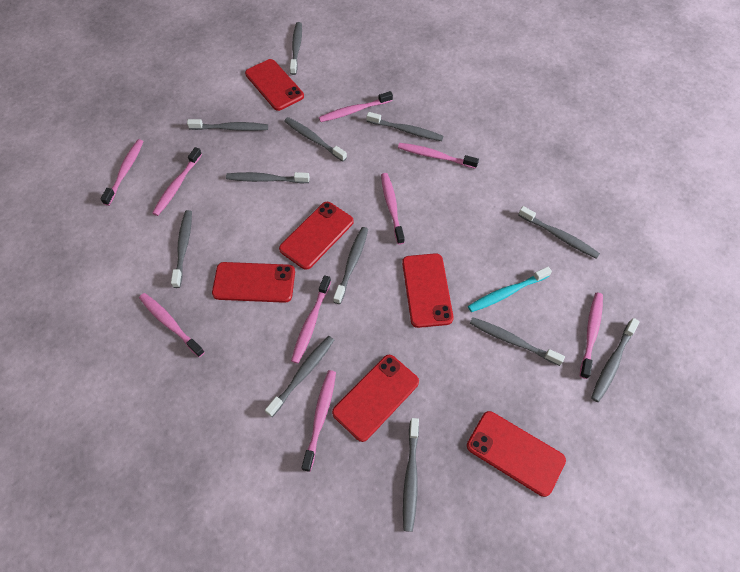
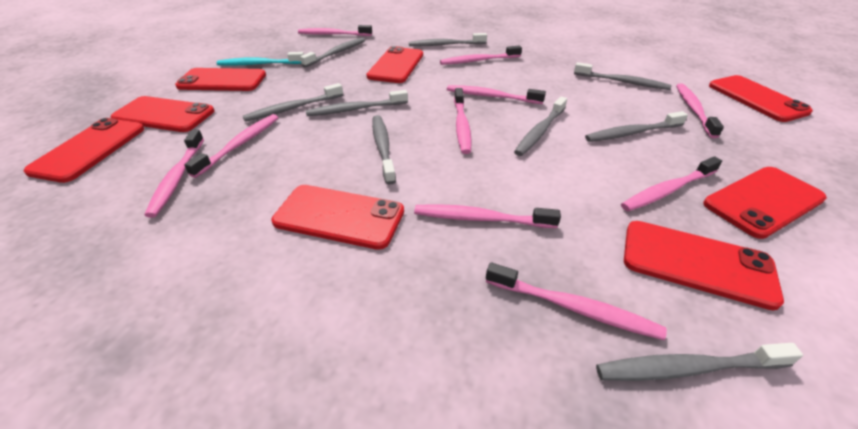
grey toothbrush: 12 -> 9
pink toothbrush: 9 -> 10
red phone: 6 -> 8

